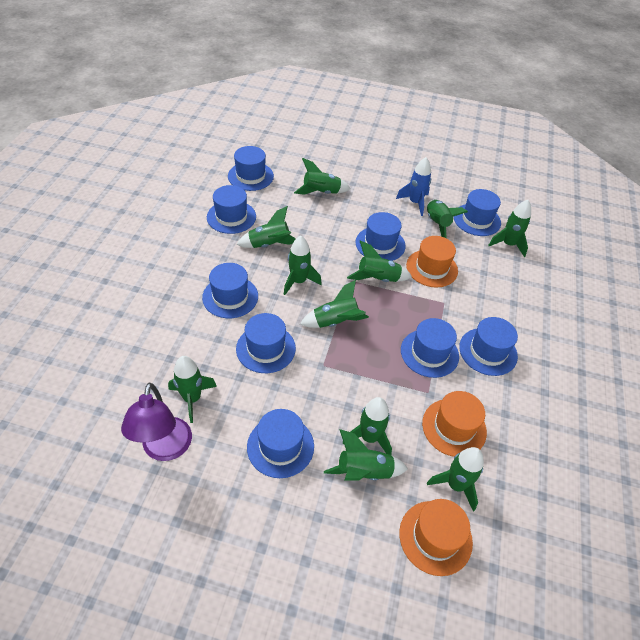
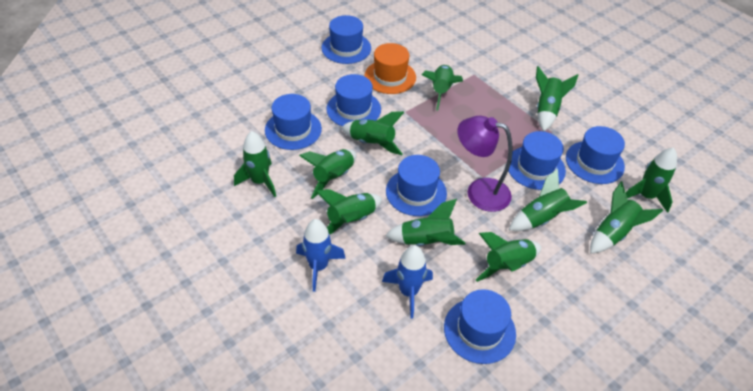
blue hat: 9 -> 7
blue rocket: 1 -> 2
orange hat: 3 -> 1

